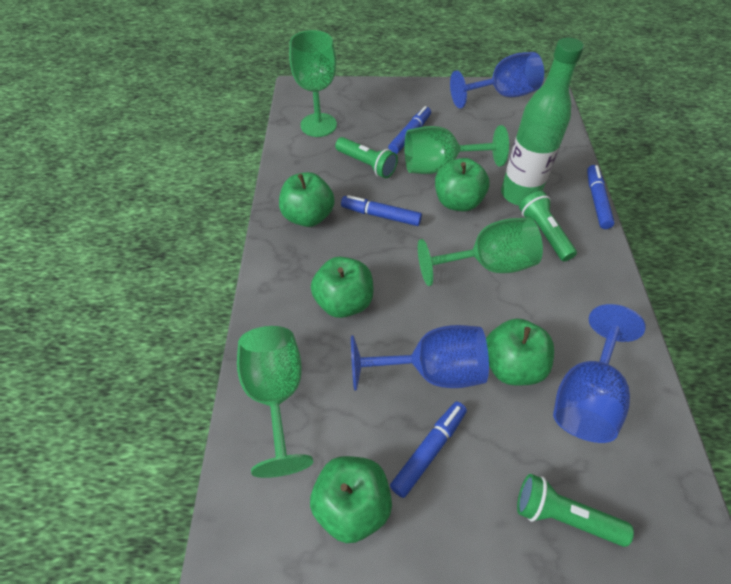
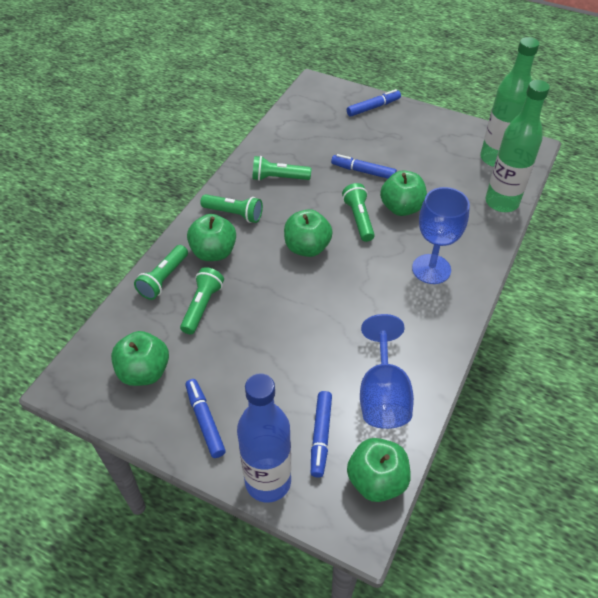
blue bottle: 0 -> 1
blue goblet: 3 -> 2
green bottle: 1 -> 2
green flashlight: 3 -> 5
green goblet: 4 -> 0

